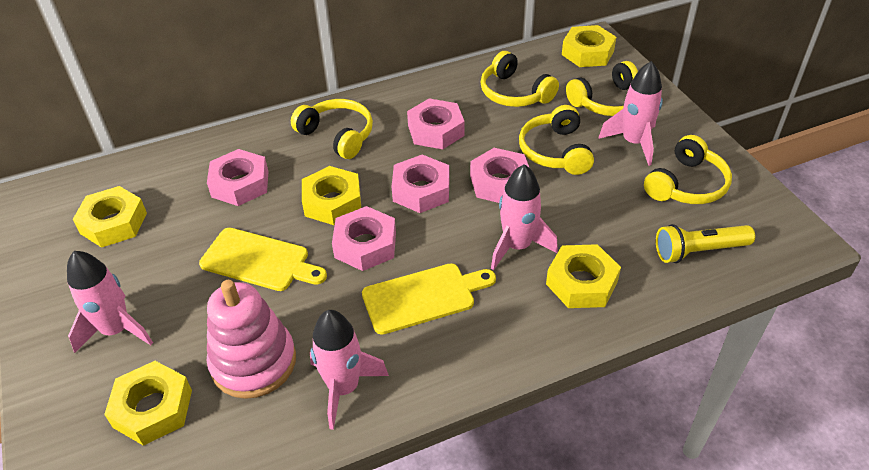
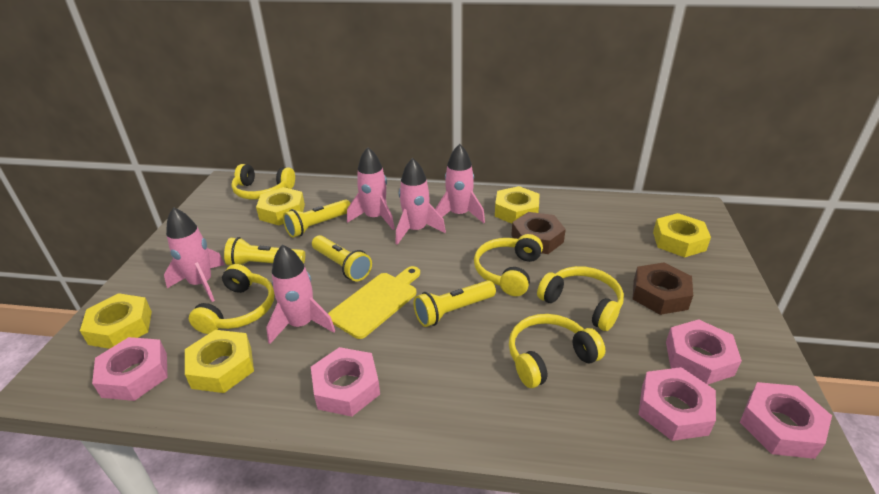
brown nut: 0 -> 2
pink rocket: 4 -> 5
pink stacking toy: 1 -> 0
yellow cutting board: 2 -> 1
yellow flashlight: 1 -> 4

